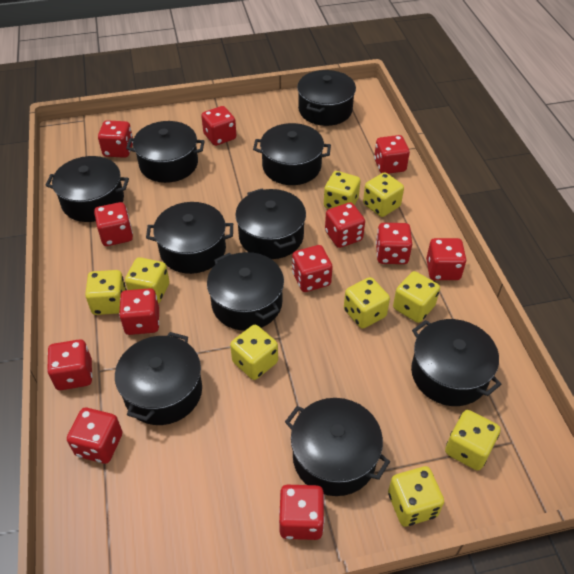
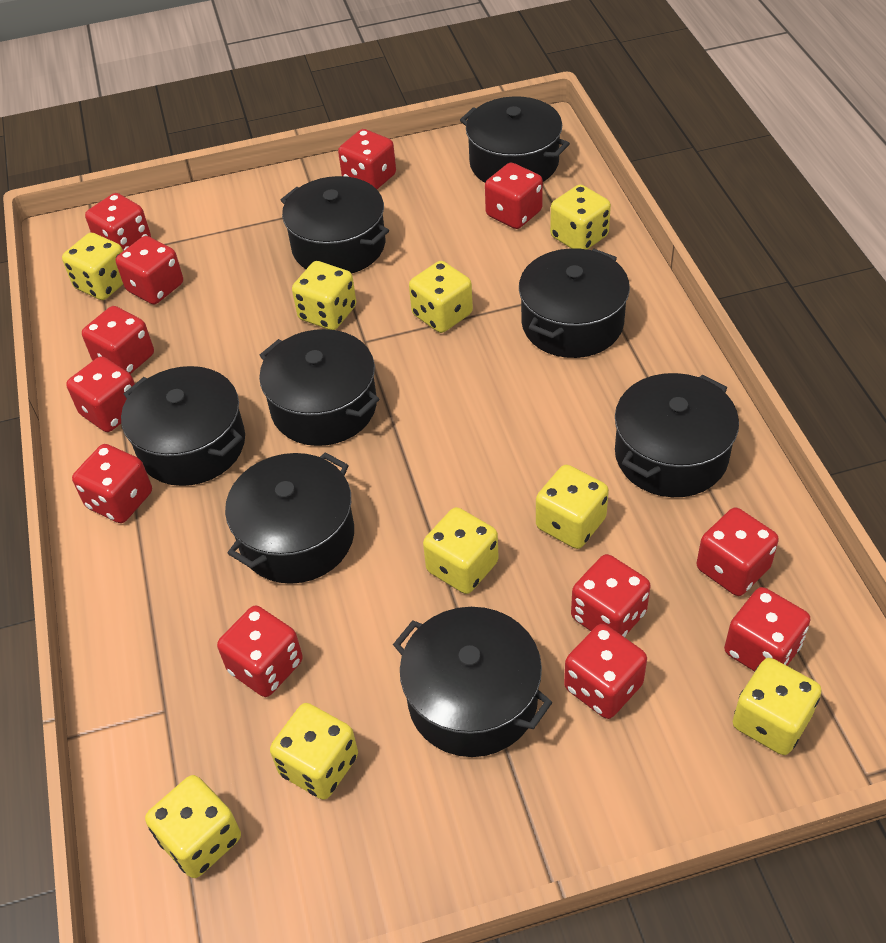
black pot: 10 -> 8

